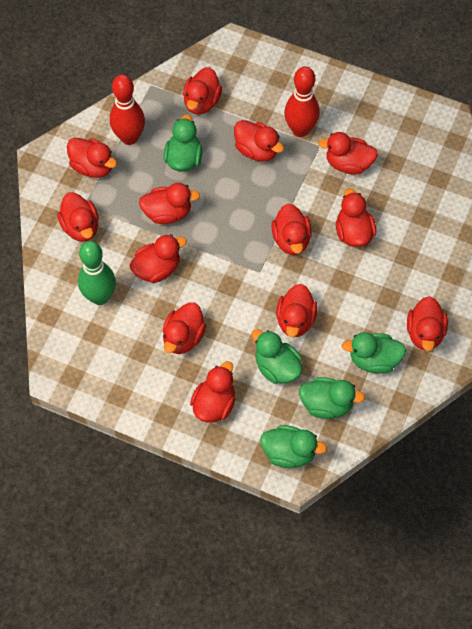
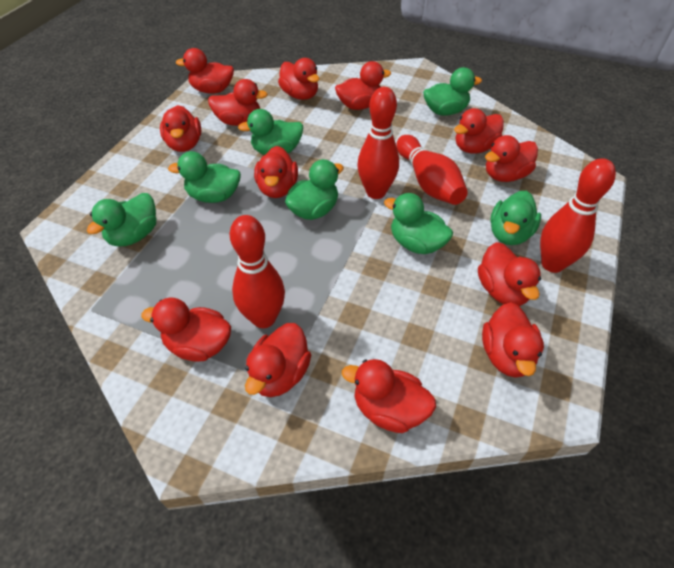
green bowling pin: 1 -> 0
green duck: 5 -> 7
red bowling pin: 2 -> 4

